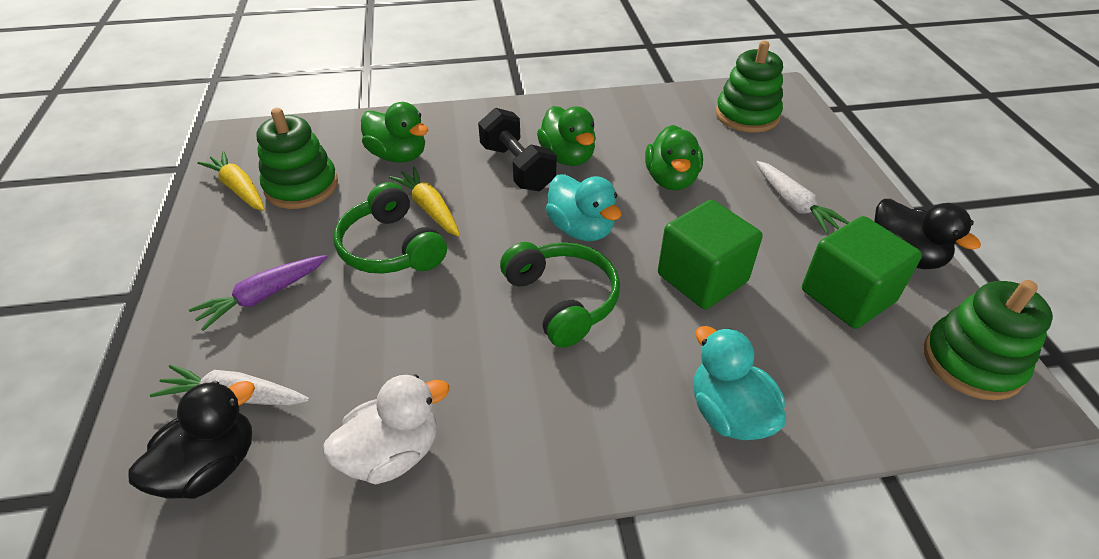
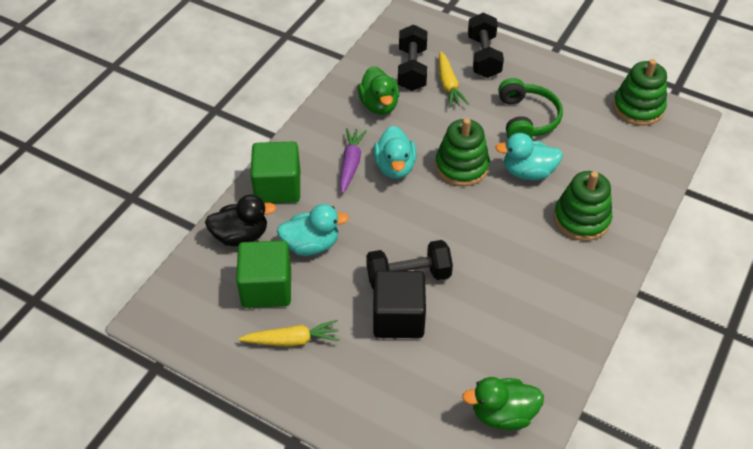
black cube: 0 -> 1
black duck: 2 -> 1
black dumbbell: 1 -> 3
green duck: 3 -> 2
green headphones: 2 -> 1
turquoise duck: 2 -> 3
white carrot: 2 -> 0
white duck: 1 -> 0

